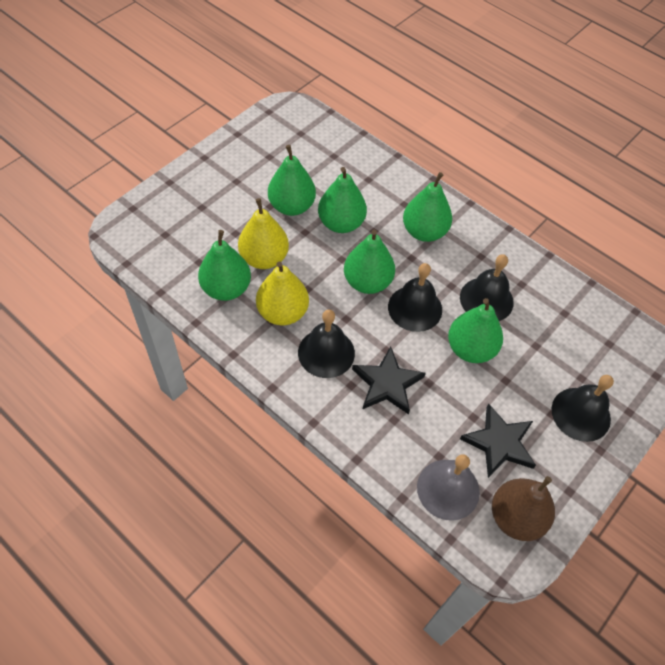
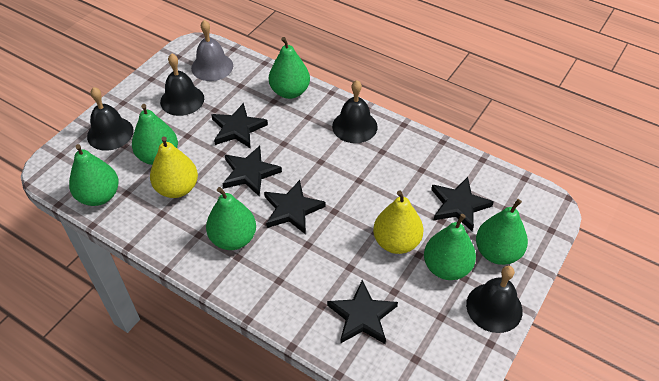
black star: 2 -> 5
brown pear: 1 -> 0

